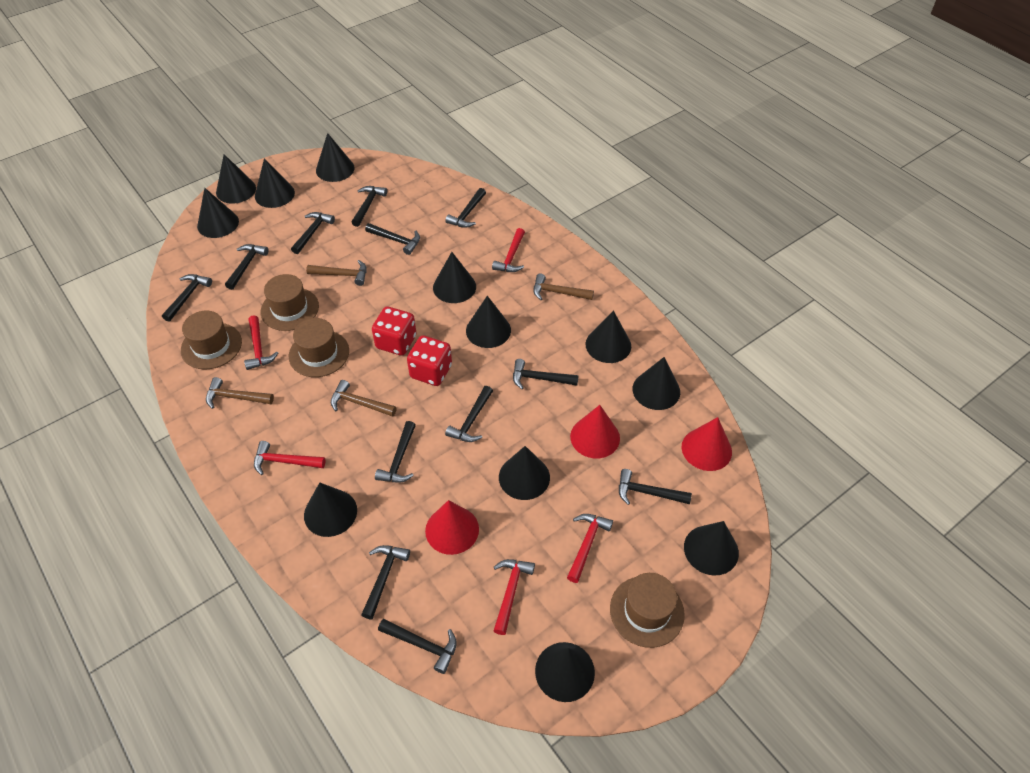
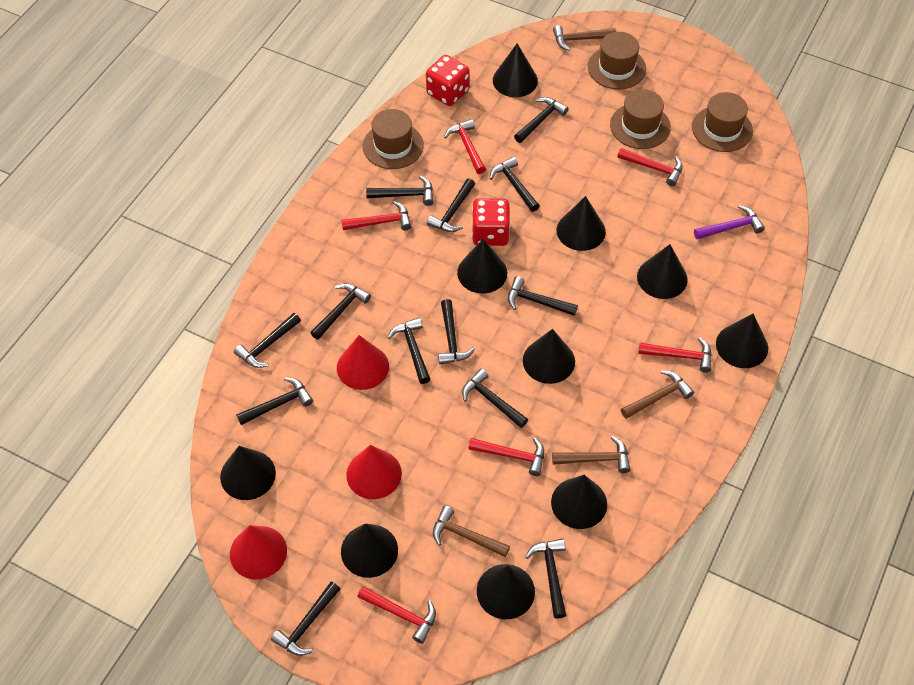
black cone: 12 -> 10
black hammer: 12 -> 13
purple hammer: 0 -> 1
red hammer: 5 -> 6

